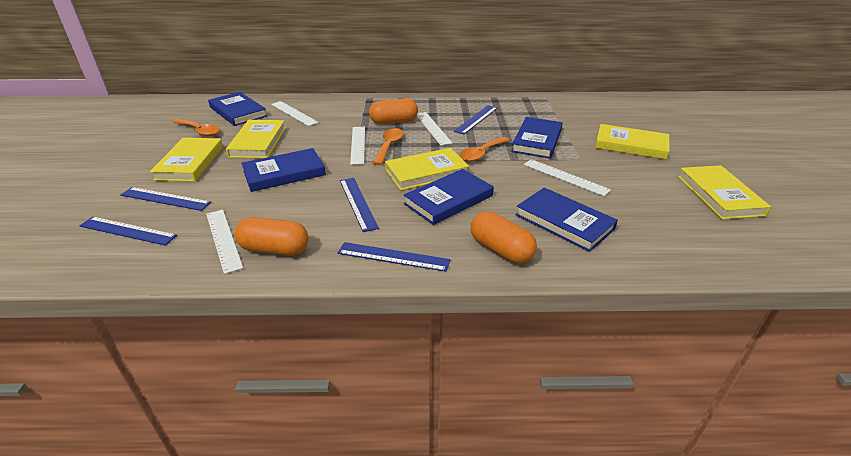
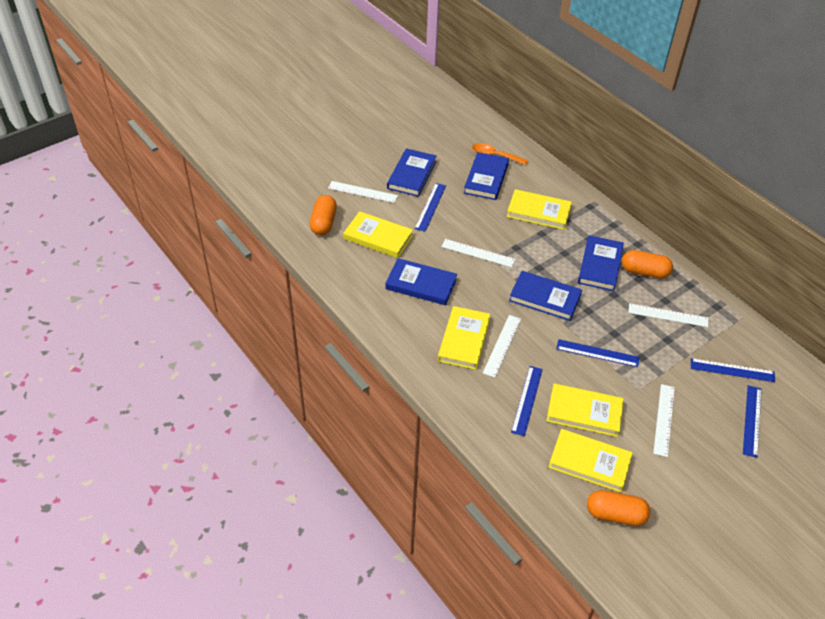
orange spoon: 3 -> 1

